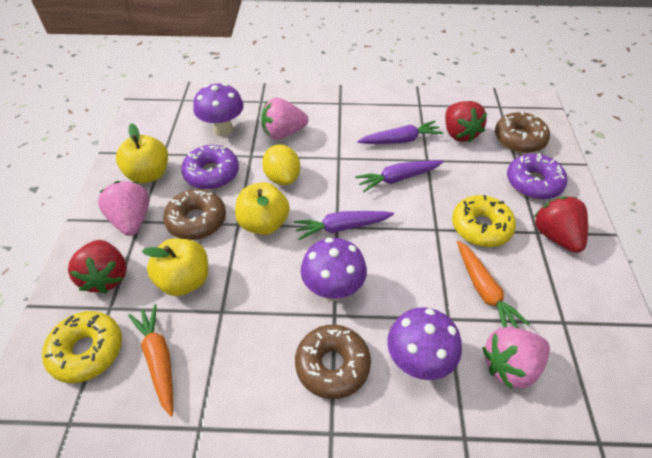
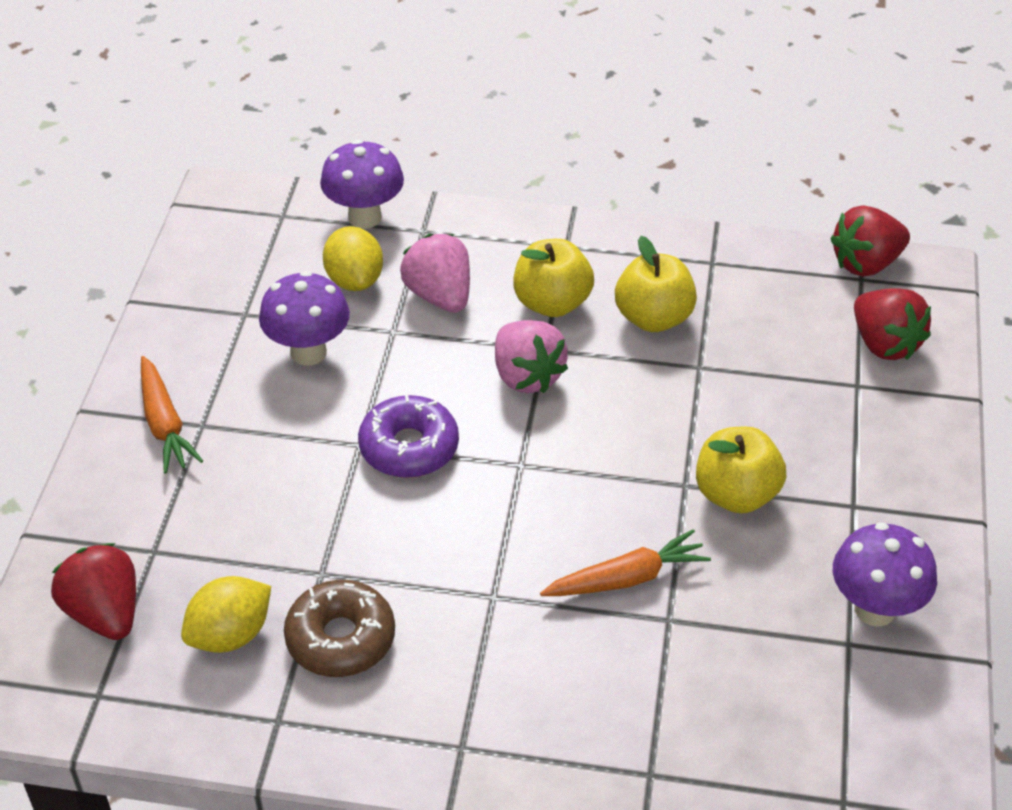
brown donut: 3 -> 1
pink strawberry: 3 -> 2
purple carrot: 3 -> 0
purple donut: 2 -> 1
yellow donut: 2 -> 0
yellow lemon: 1 -> 2

